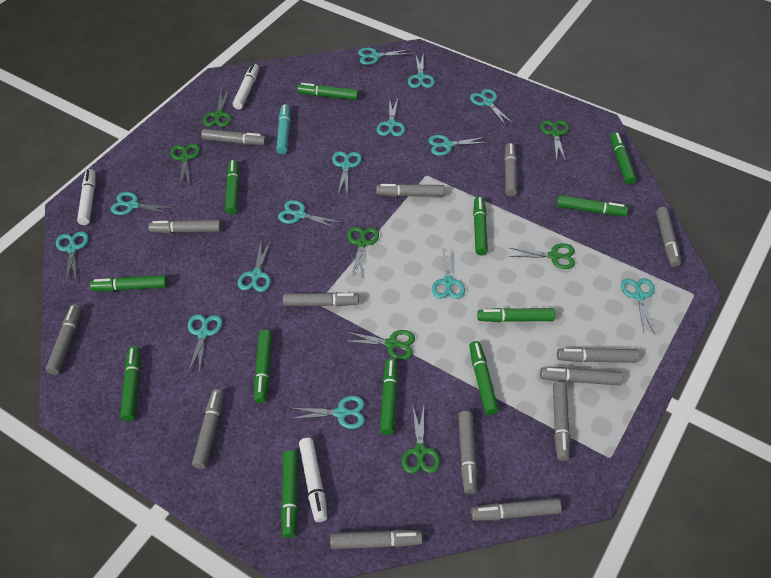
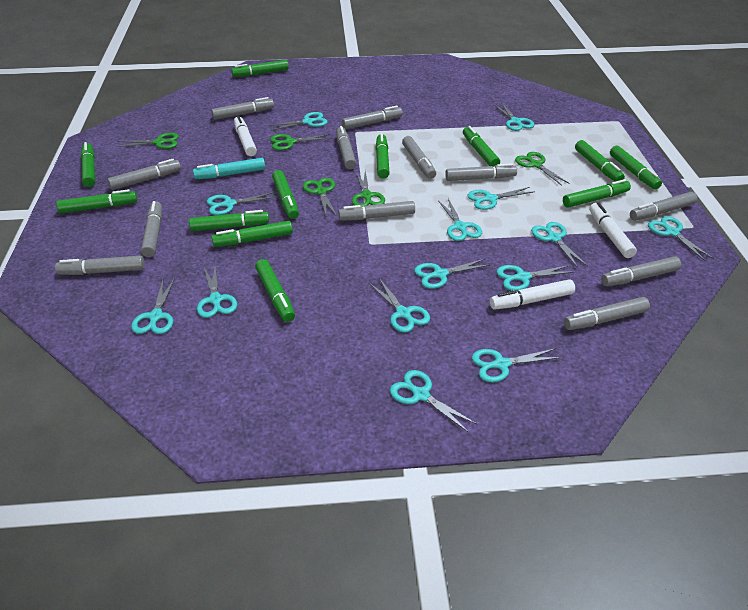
green scissors: 7 -> 5
grey marker: 14 -> 12

